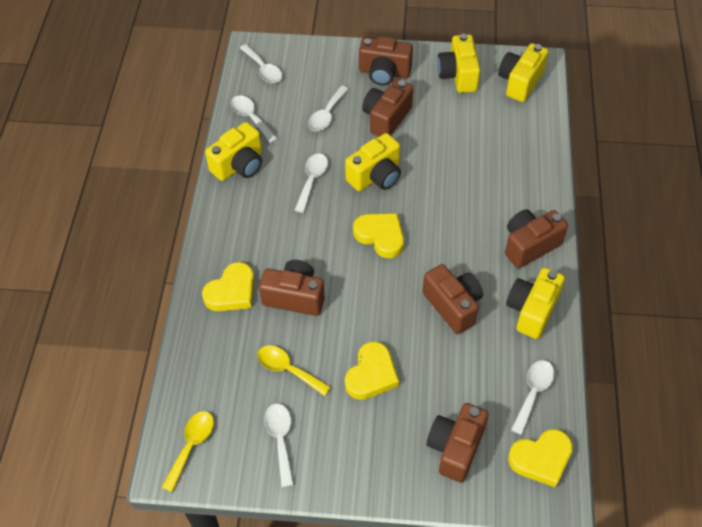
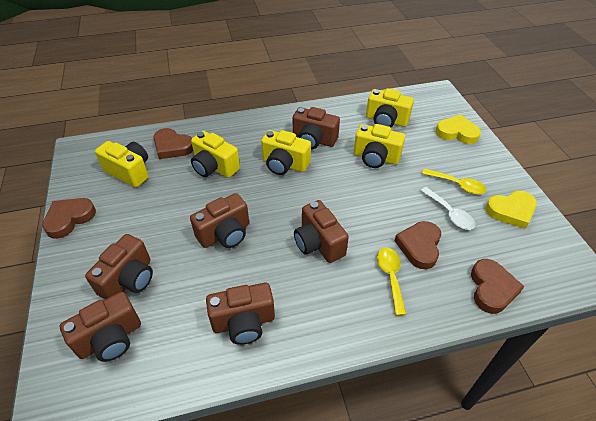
brown heart: 0 -> 4
white spoon: 6 -> 1
yellow heart: 4 -> 2

